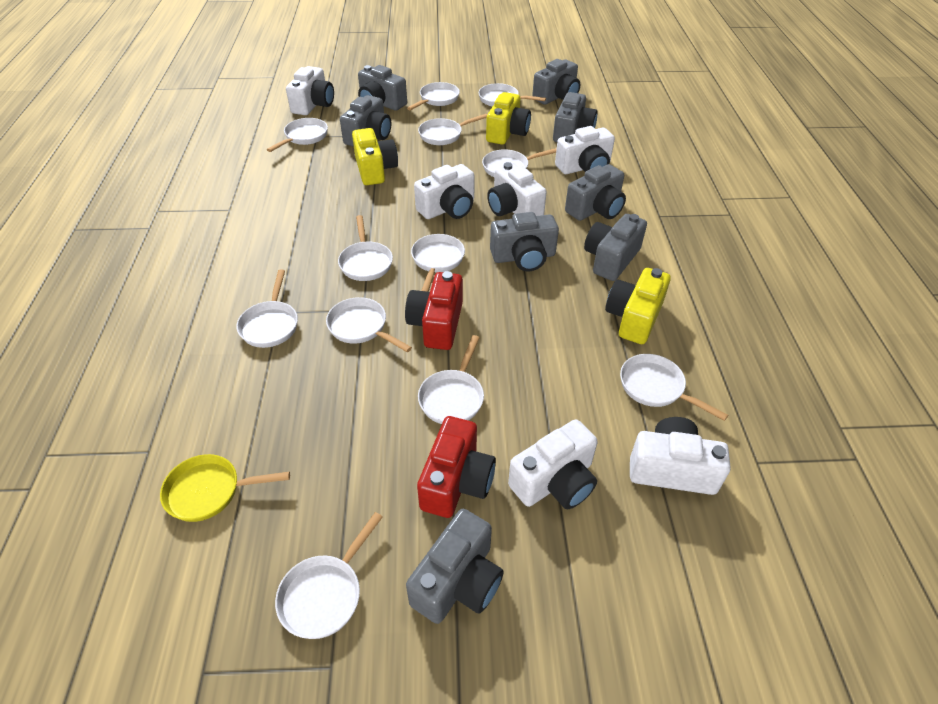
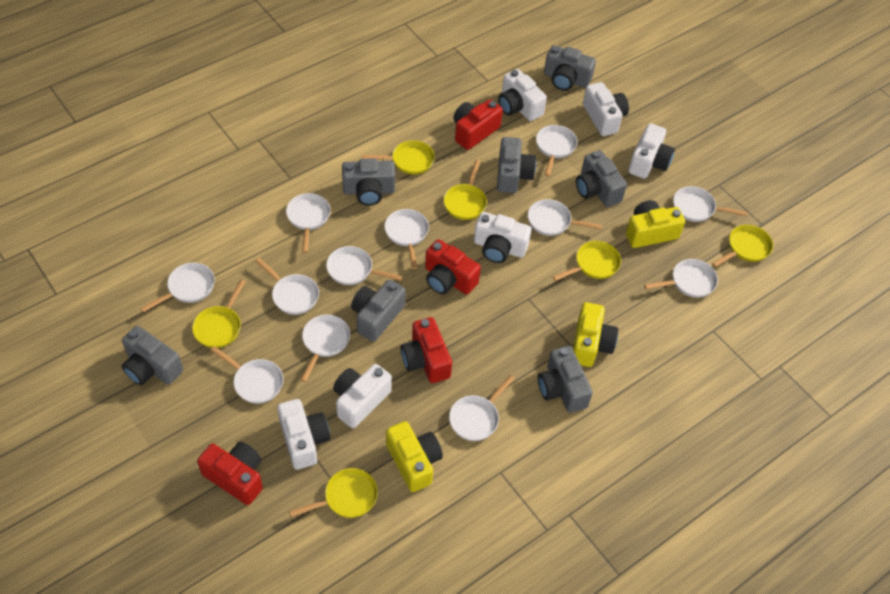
grey camera: 8 -> 7
red camera: 2 -> 4
yellow pan: 1 -> 6

